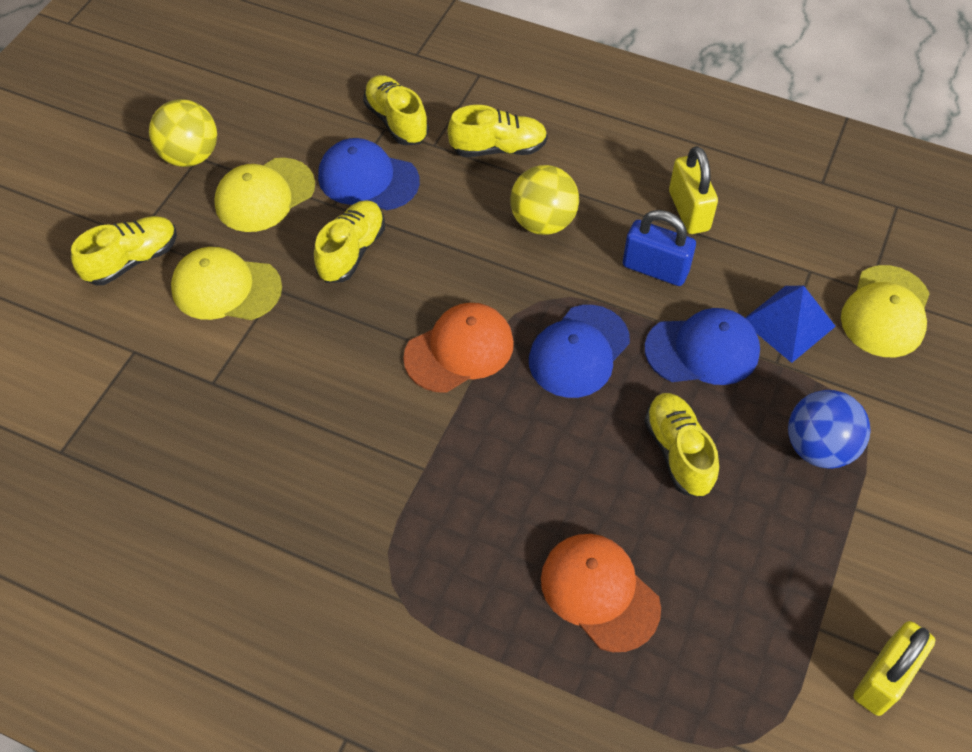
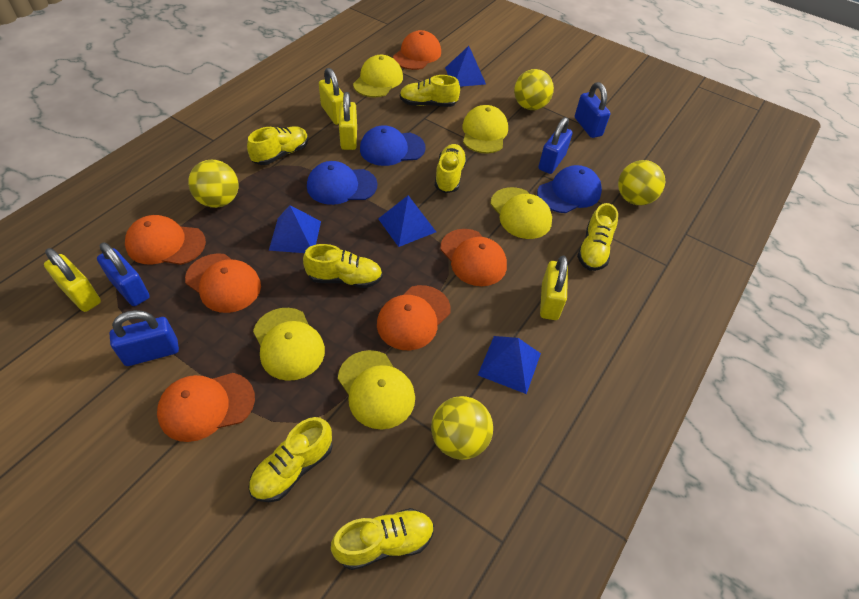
blue ball: 1 -> 0
blue padlock: 1 -> 4
blue pyramid: 1 -> 4
orange cap: 2 -> 6
yellow ball: 2 -> 4
yellow cap: 3 -> 5
yellow padlock: 2 -> 4
yellow shoe: 5 -> 7

